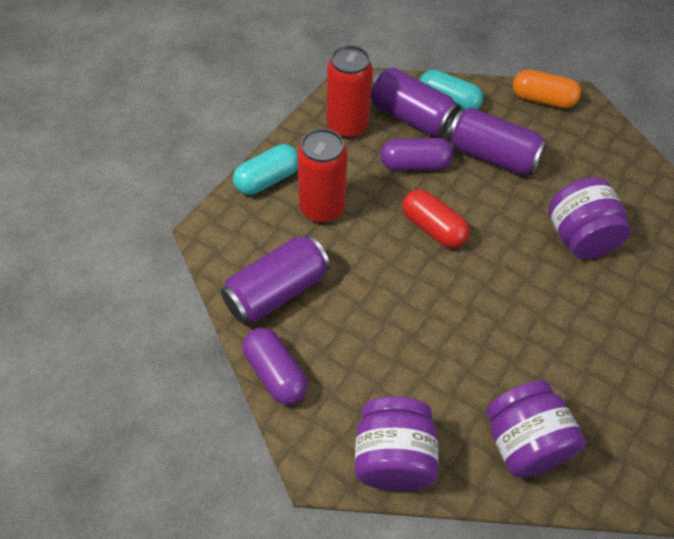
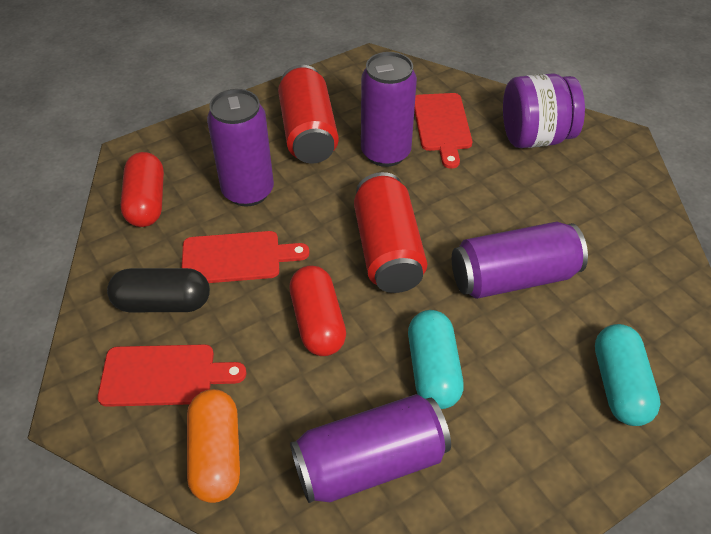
black capsule: 0 -> 1
purple can: 3 -> 4
purple capsule: 2 -> 0
purple jar: 3 -> 1
red capsule: 1 -> 2
red cutting board: 0 -> 3

